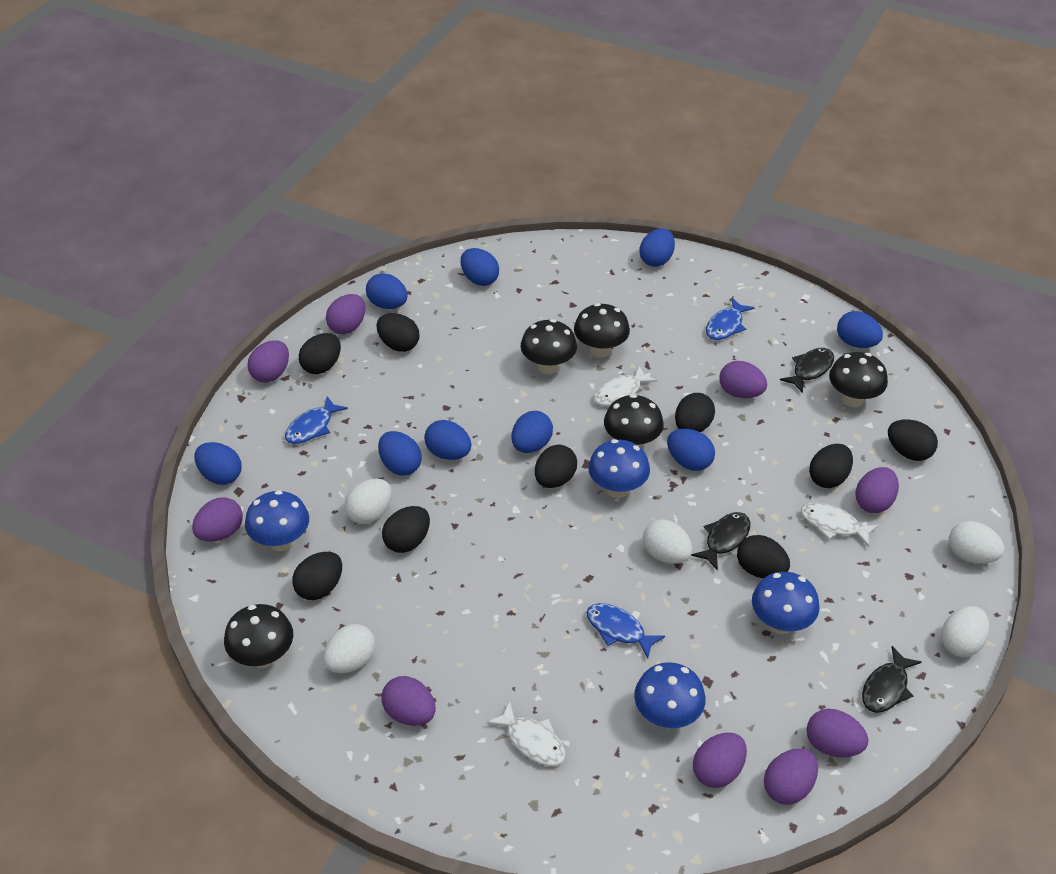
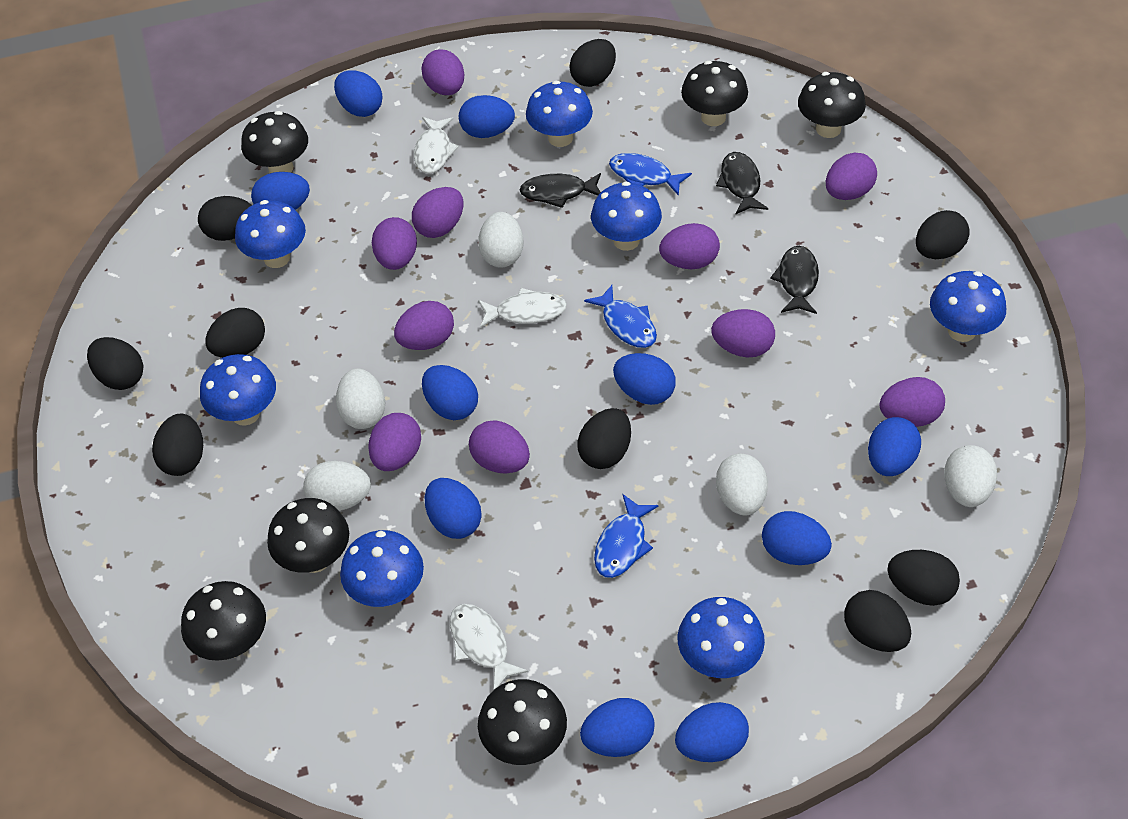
black mushroom: 5 -> 6
blue egg: 9 -> 10
blue mushroom: 4 -> 7
purple egg: 9 -> 10

